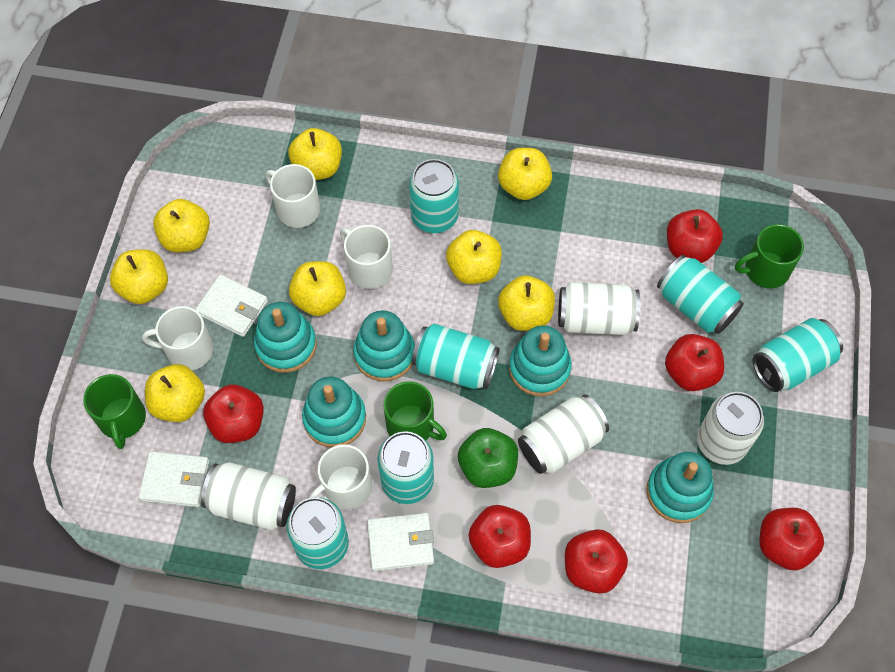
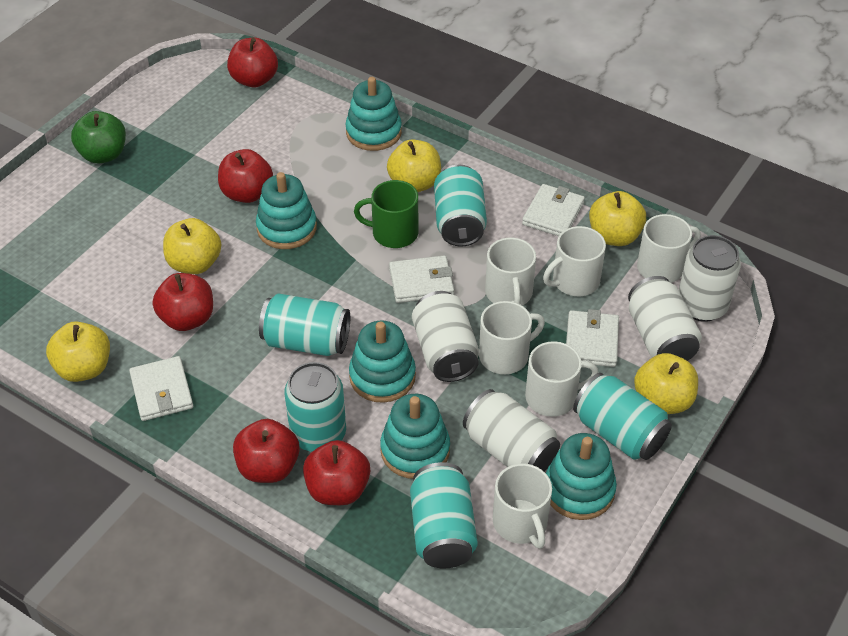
green mug: 3 -> 1
red apple: 6 -> 5
turquoise can: 6 -> 5
white mug: 4 -> 6
white wallet: 3 -> 4
yellow apple: 8 -> 5

